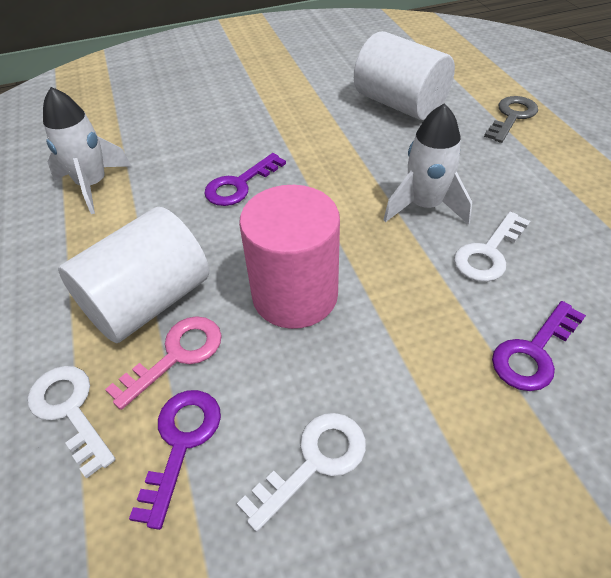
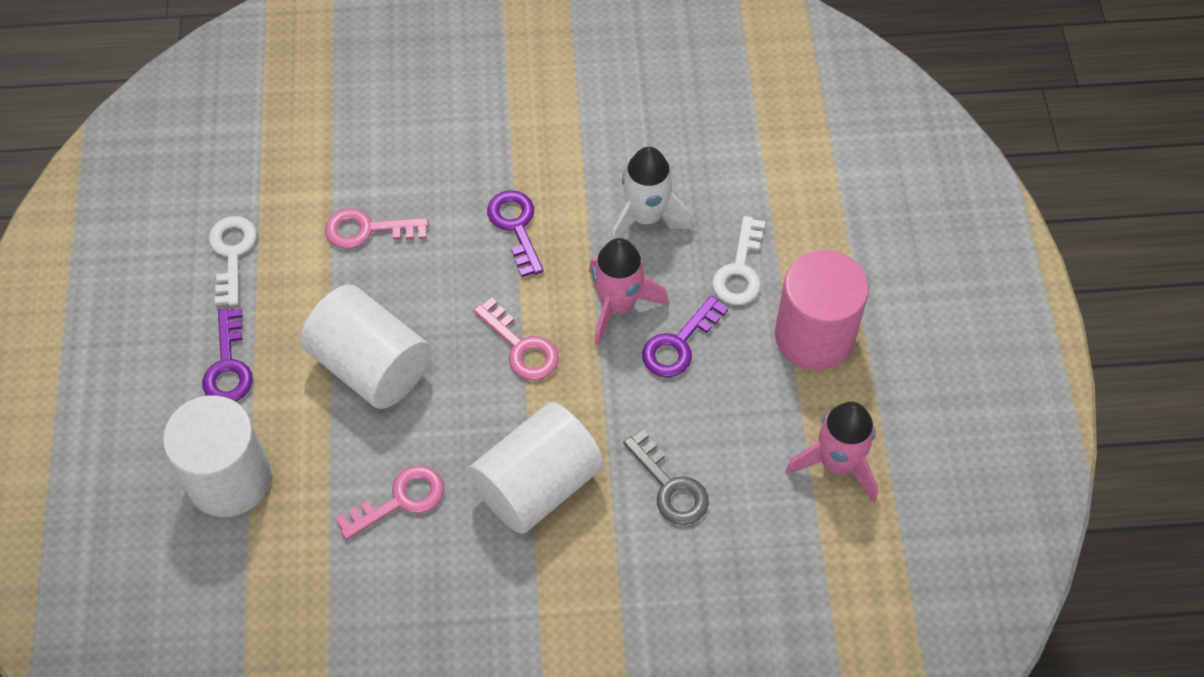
pink key: 1 -> 3
pink rocket: 0 -> 2
white cylinder: 2 -> 3
white key: 3 -> 2
white rocket: 2 -> 1

